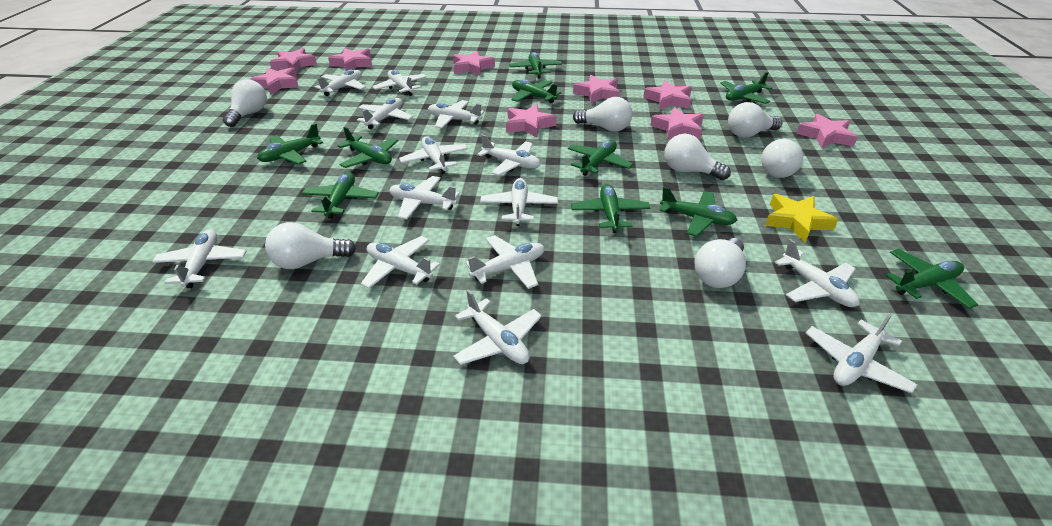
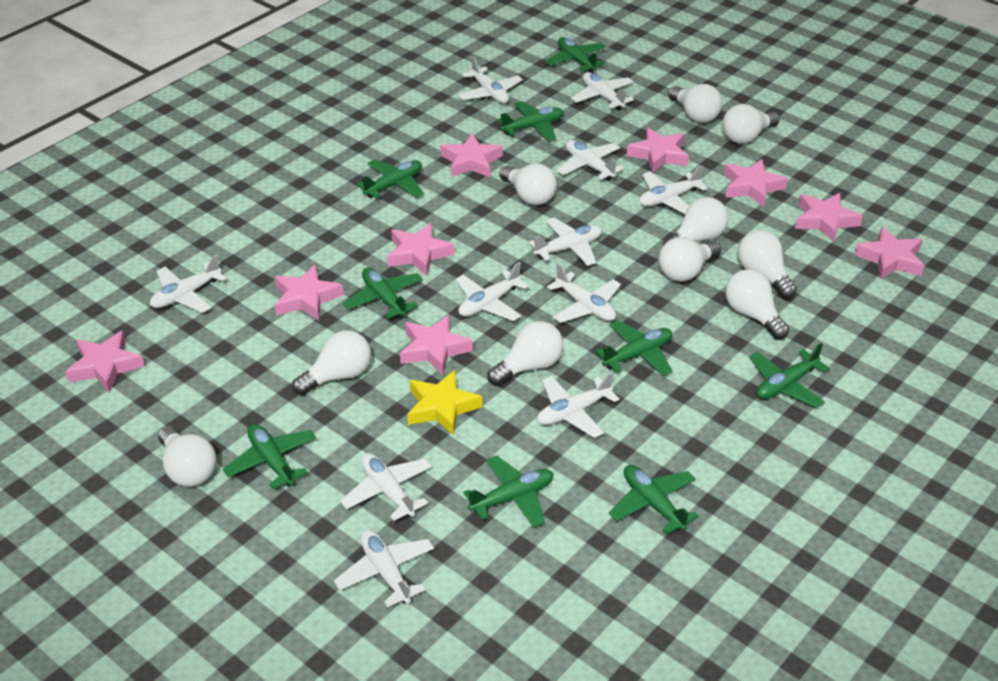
green plane: 10 -> 9
white light bulb: 7 -> 10
white plane: 14 -> 11

